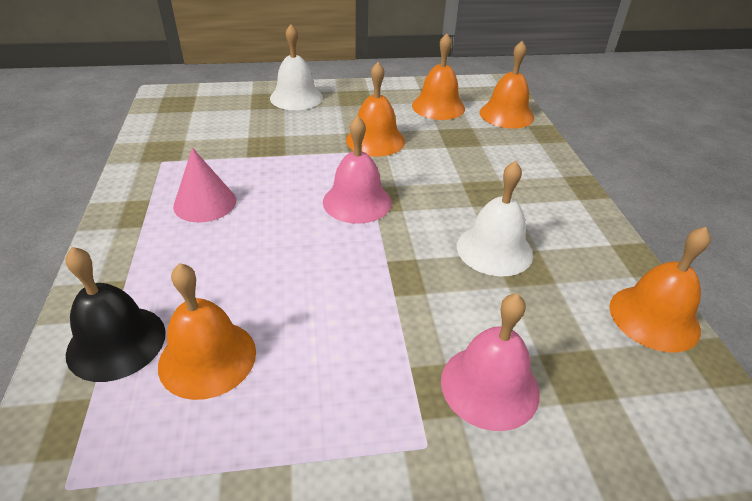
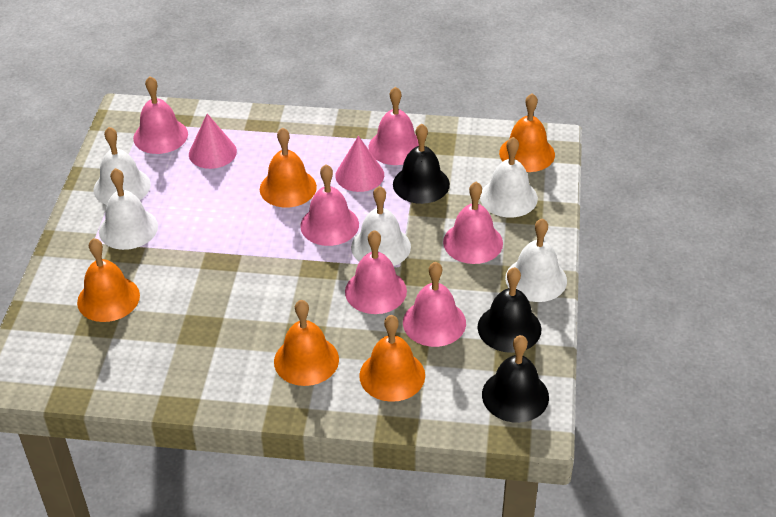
black bell: 1 -> 3
pink bell: 2 -> 6
pink cone: 1 -> 2
white bell: 2 -> 5

